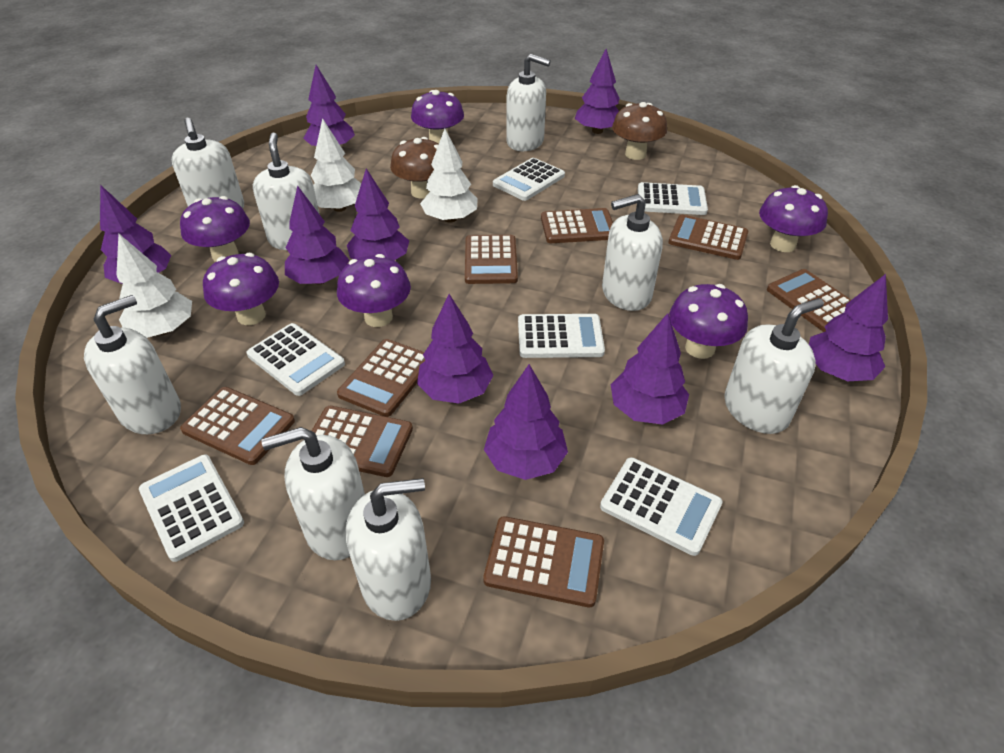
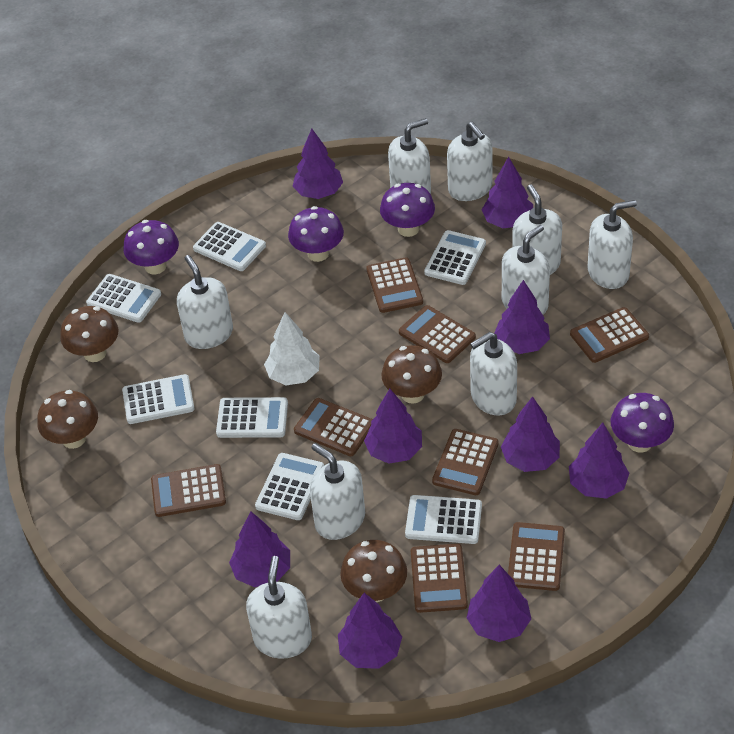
brown mushroom: 2 -> 4
purple mushroom: 6 -> 4
white calculator: 6 -> 7
white soap dispenser: 8 -> 9
white tree: 3 -> 1

